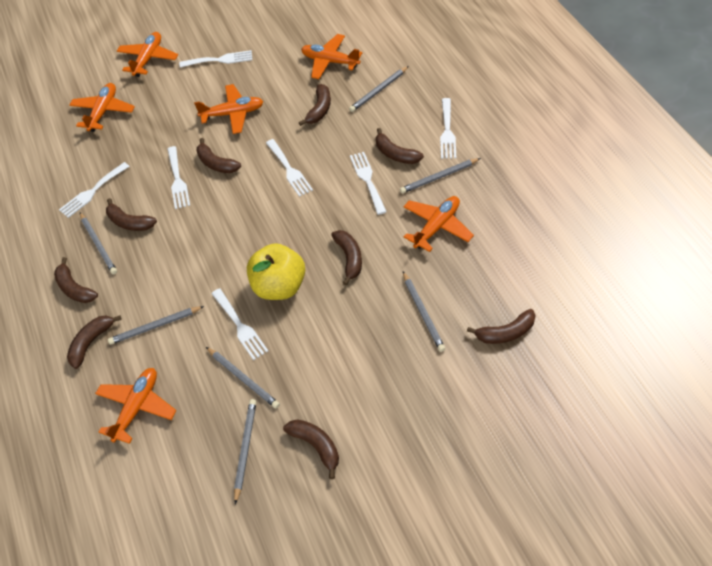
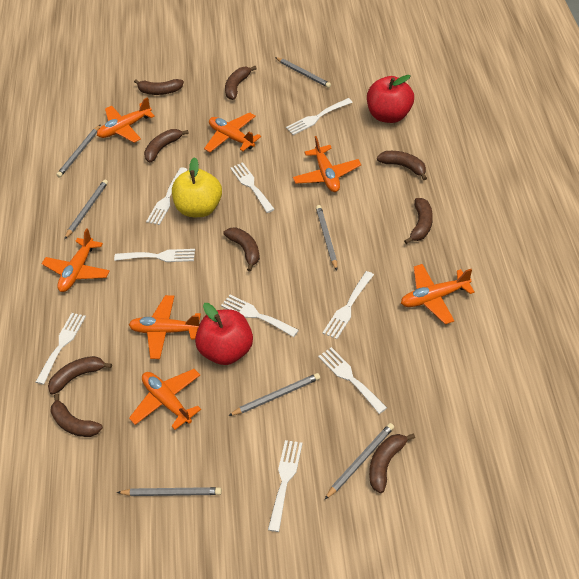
orange plane: 6 -> 7
red apple: 0 -> 2
white fork: 7 -> 9

